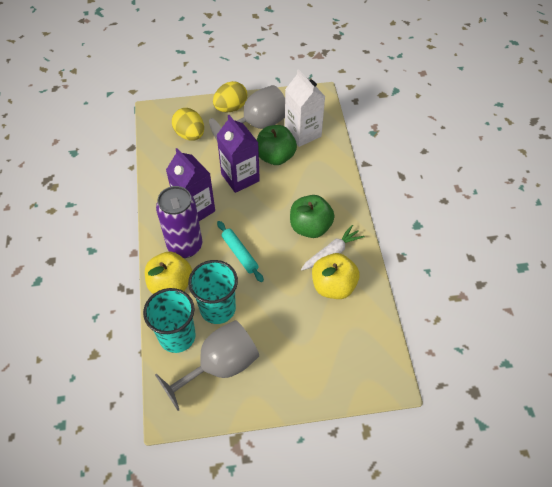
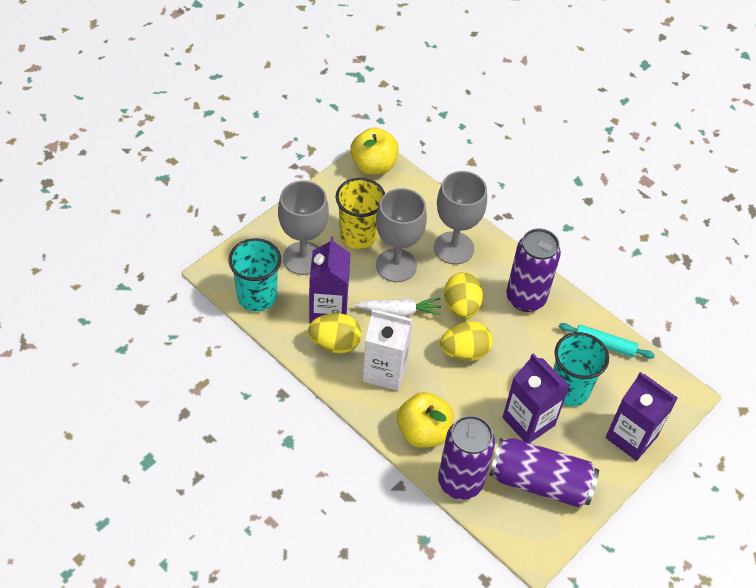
green apple: 2 -> 0
grey goblet: 2 -> 3
purple can: 1 -> 3
purple carton: 2 -> 3
yellow cup: 0 -> 1
yellow egg: 2 -> 3

